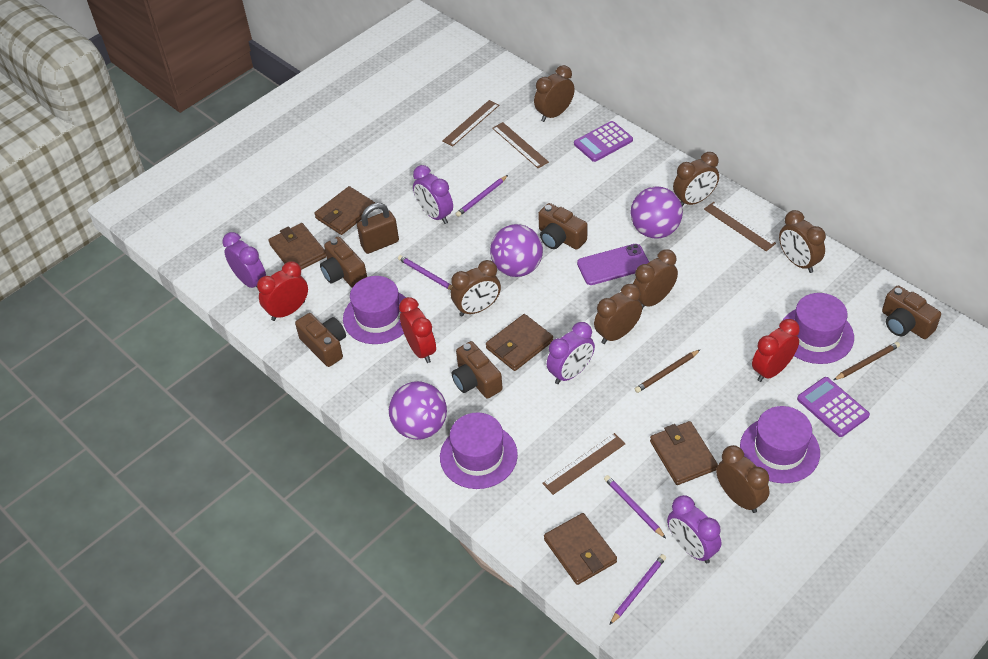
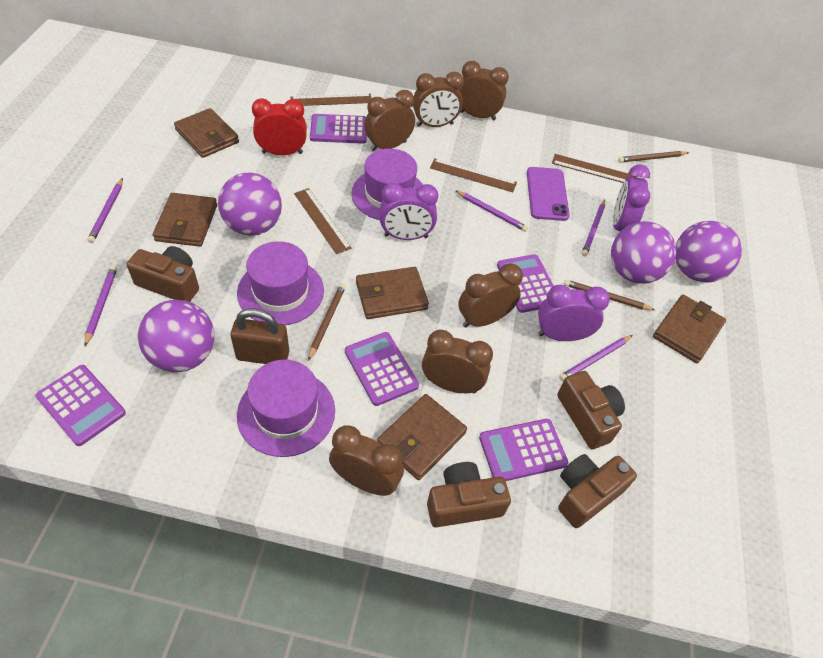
brown camera: 5 -> 4
brown clock: 7 -> 6
brown pencil: 2 -> 3
purple ball: 3 -> 4
purple calculator: 2 -> 5
purple clock: 4 -> 3
purple hat: 4 -> 3
purple pencil: 4 -> 5
red clock: 3 -> 1

